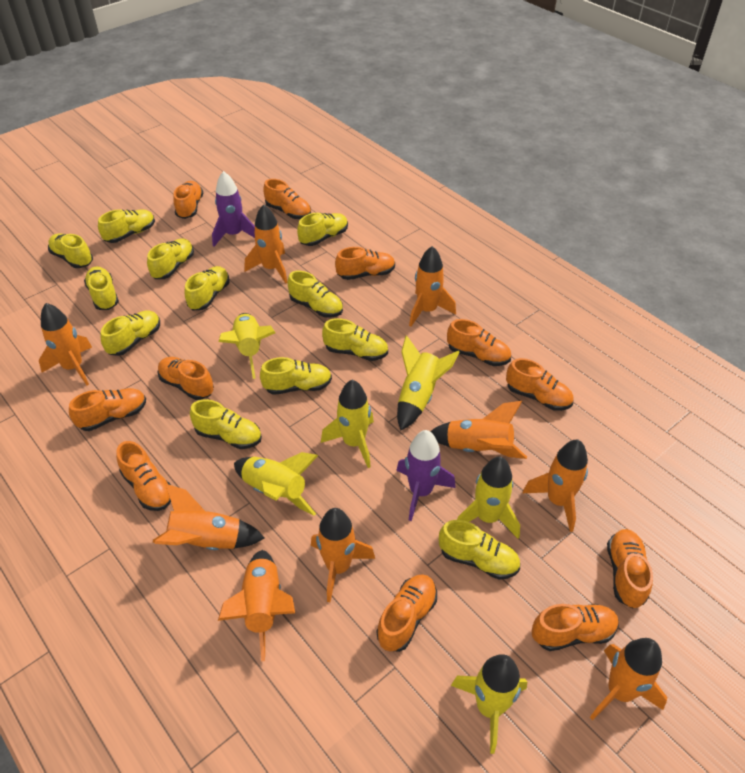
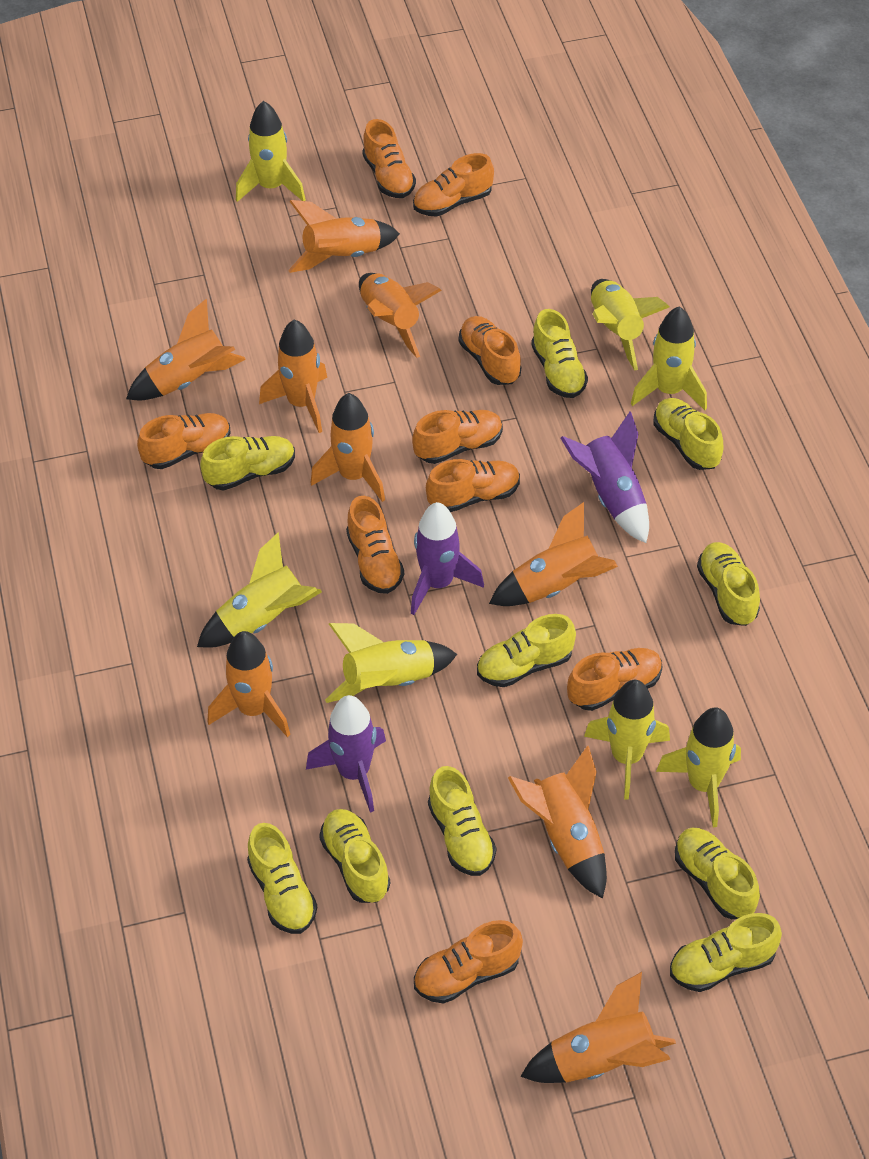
orange shoe: 11 -> 9
purple rocket: 2 -> 3
yellow rocket: 6 -> 7
yellow shoe: 12 -> 10

